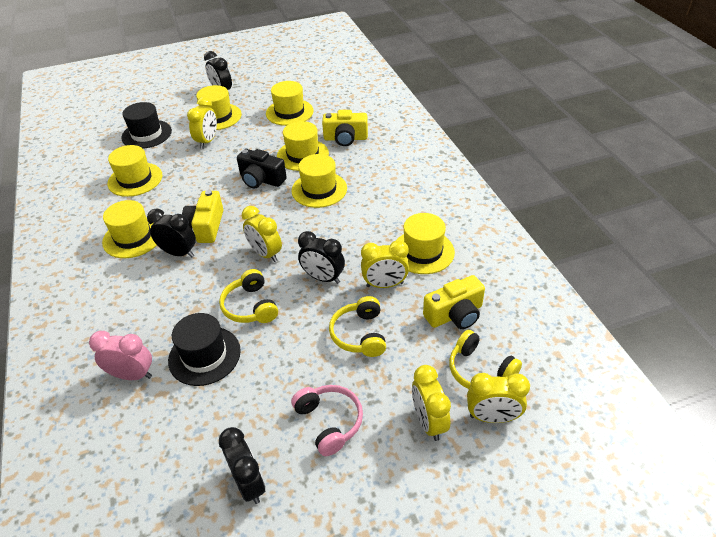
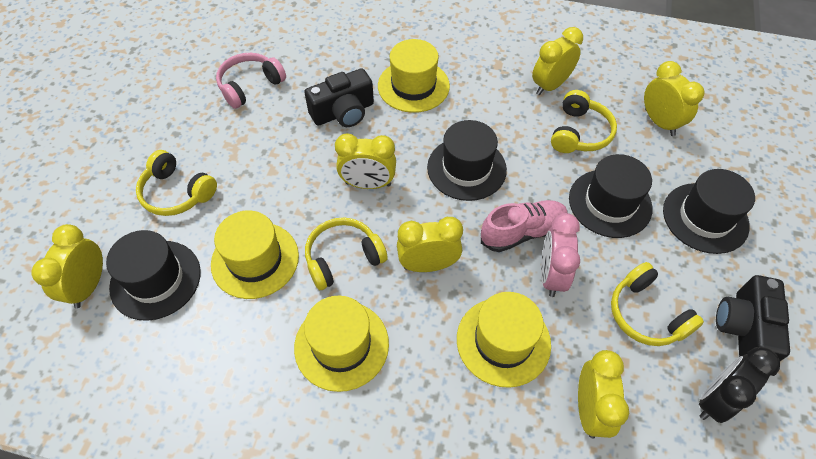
black camera: 1 -> 2
black clock: 4 -> 1
black hat: 2 -> 4
pink shoe: 0 -> 1
yellow camera: 3 -> 0
yellow clock: 5 -> 6
yellow hat: 7 -> 4
yellow headphones: 3 -> 4

